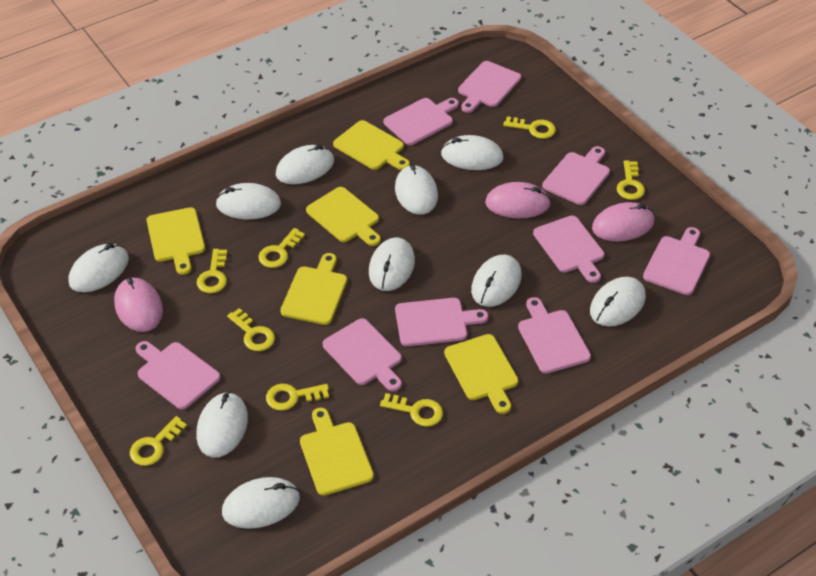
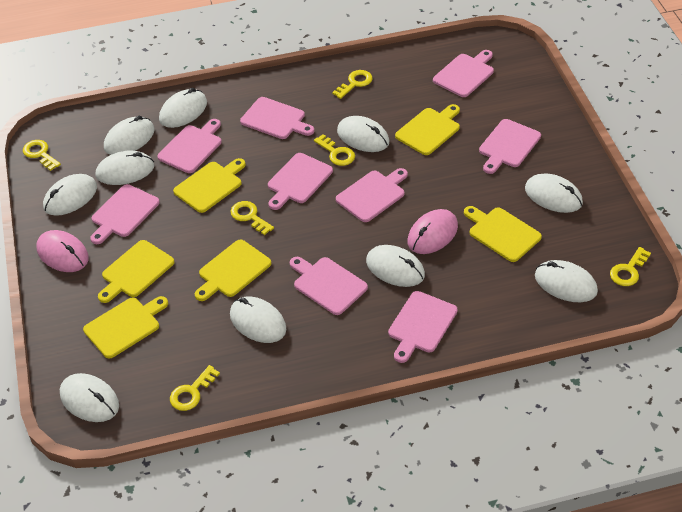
pink mouse: 3 -> 2
yellow key: 8 -> 6

